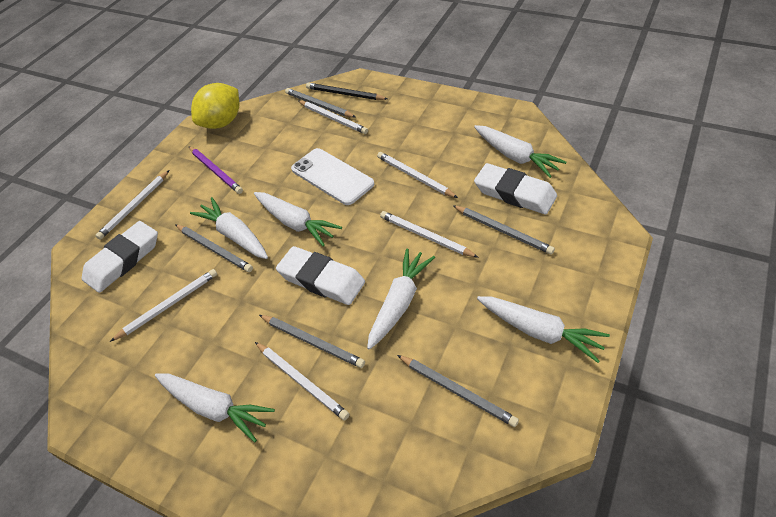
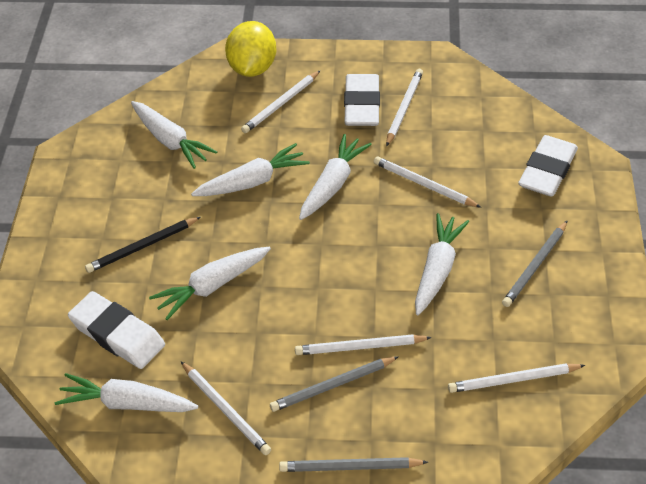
grey pencil: 5 -> 3
purple pencil: 1 -> 0
white phone: 1 -> 0

